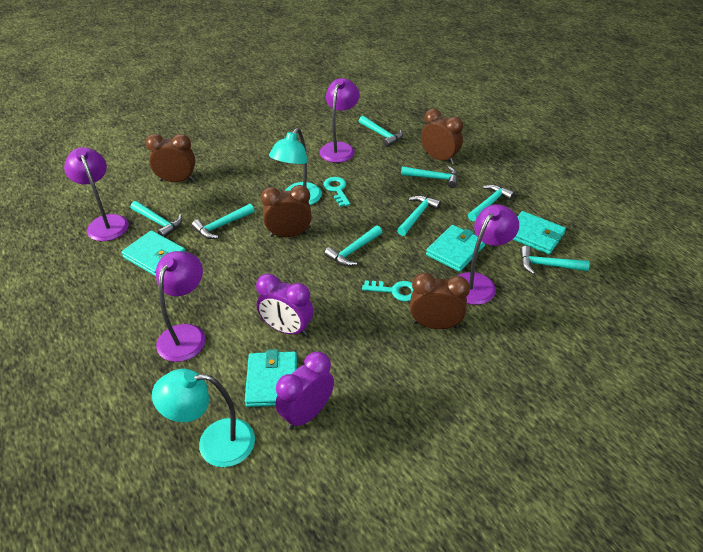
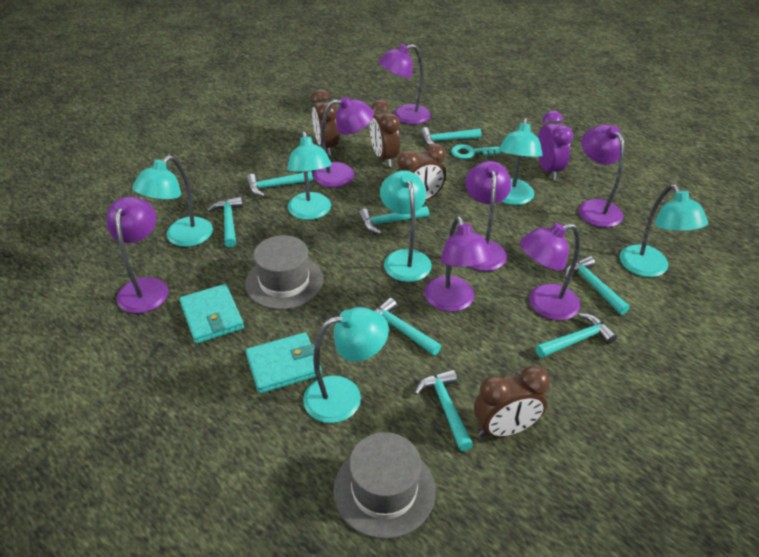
grey hat: 0 -> 2
purple clock: 2 -> 1
purple lamp: 4 -> 7
turquoise key: 2 -> 1
turquoise lamp: 2 -> 6
turquoise wallet: 4 -> 2

